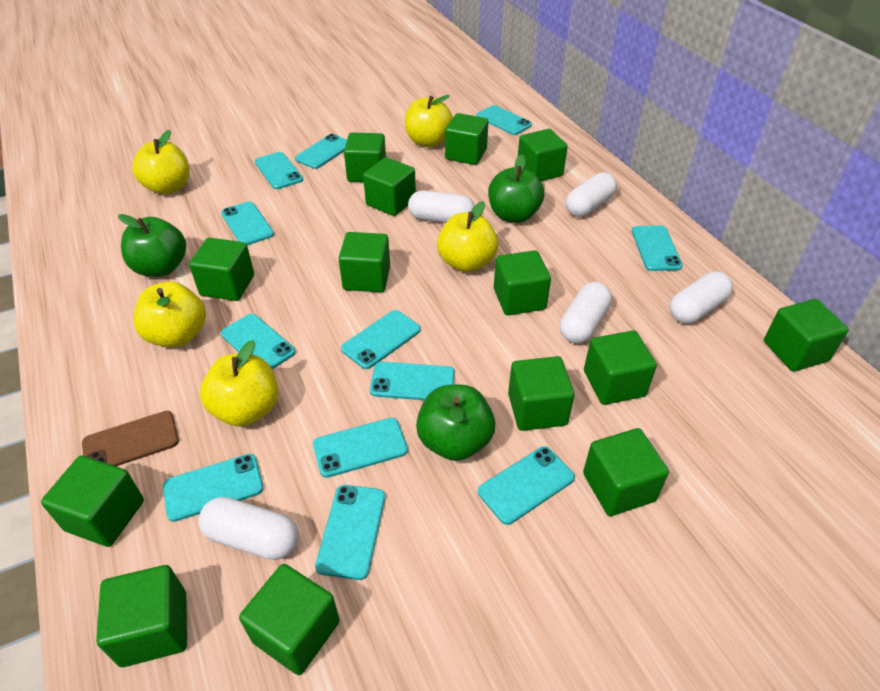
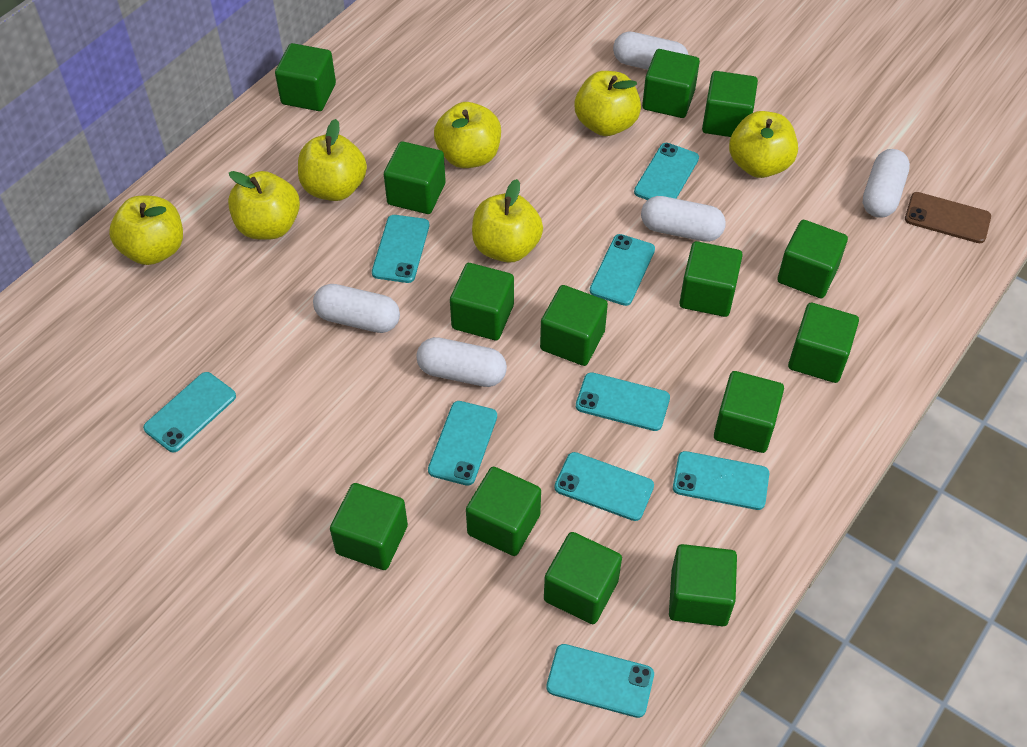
green apple: 3 -> 0
turquoise phone: 12 -> 9
yellow apple: 5 -> 7

